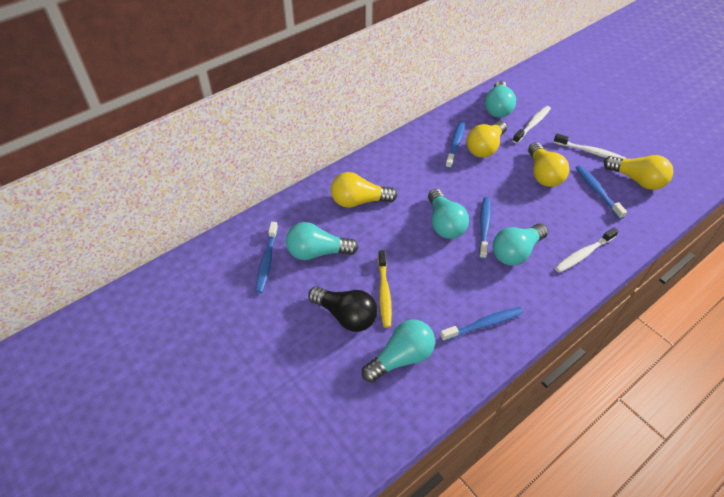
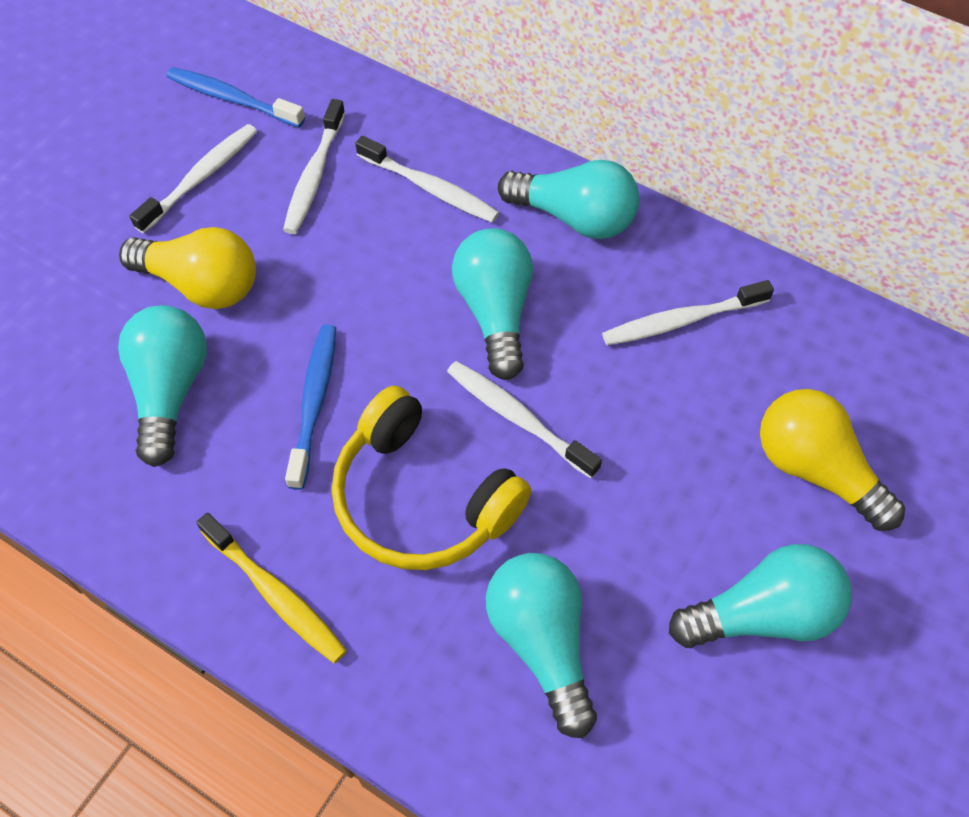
black light bulb: 1 -> 0
blue toothbrush: 5 -> 2
white toothbrush: 3 -> 5
yellow headphones: 0 -> 1
yellow light bulb: 4 -> 2

